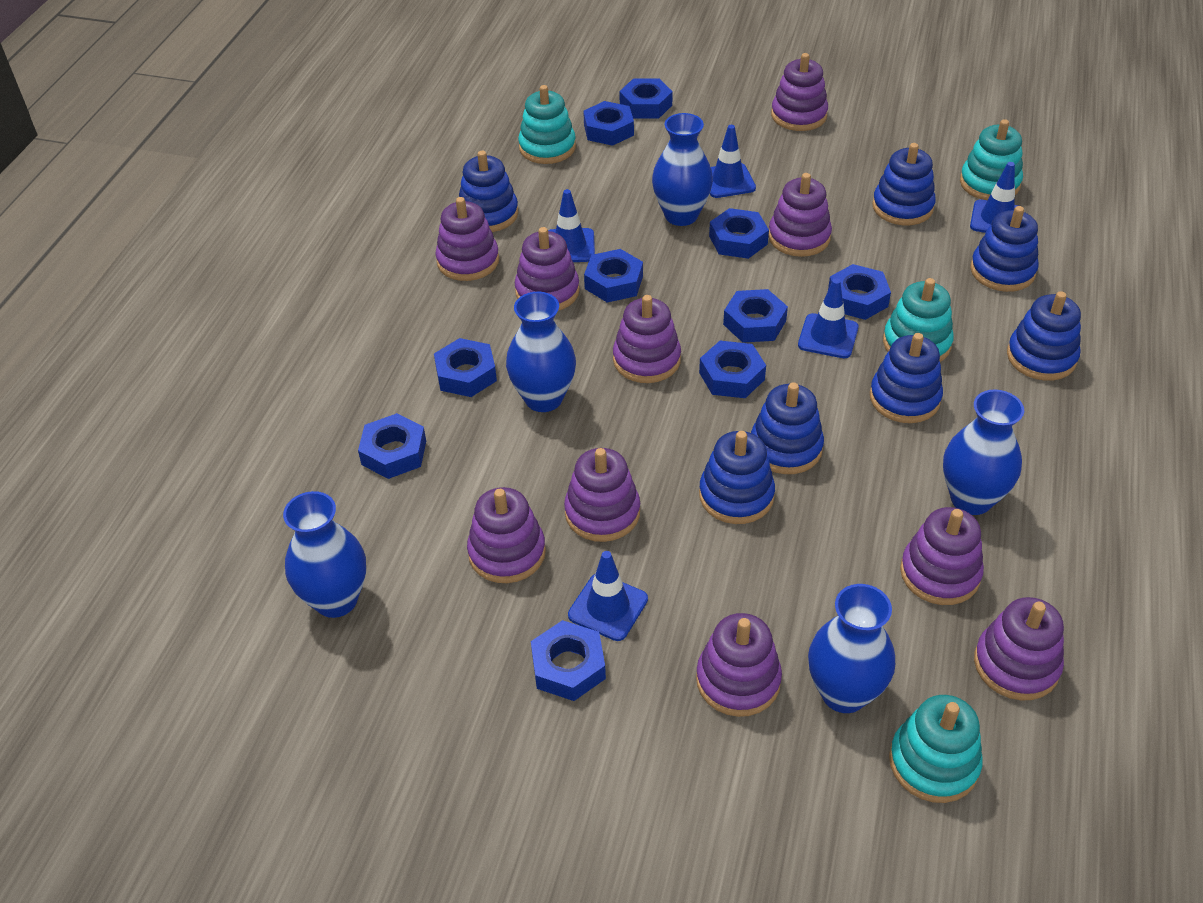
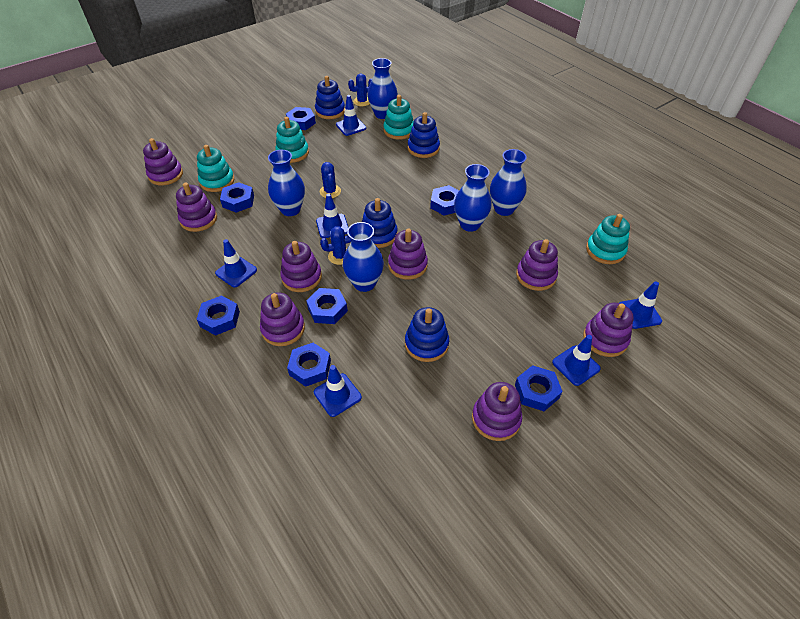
blue cactus: 0 -> 3
blue nut: 10 -> 7
blue stacking toy: 7 -> 4
blue traffic cone: 5 -> 6
purple stacking toy: 10 -> 8

